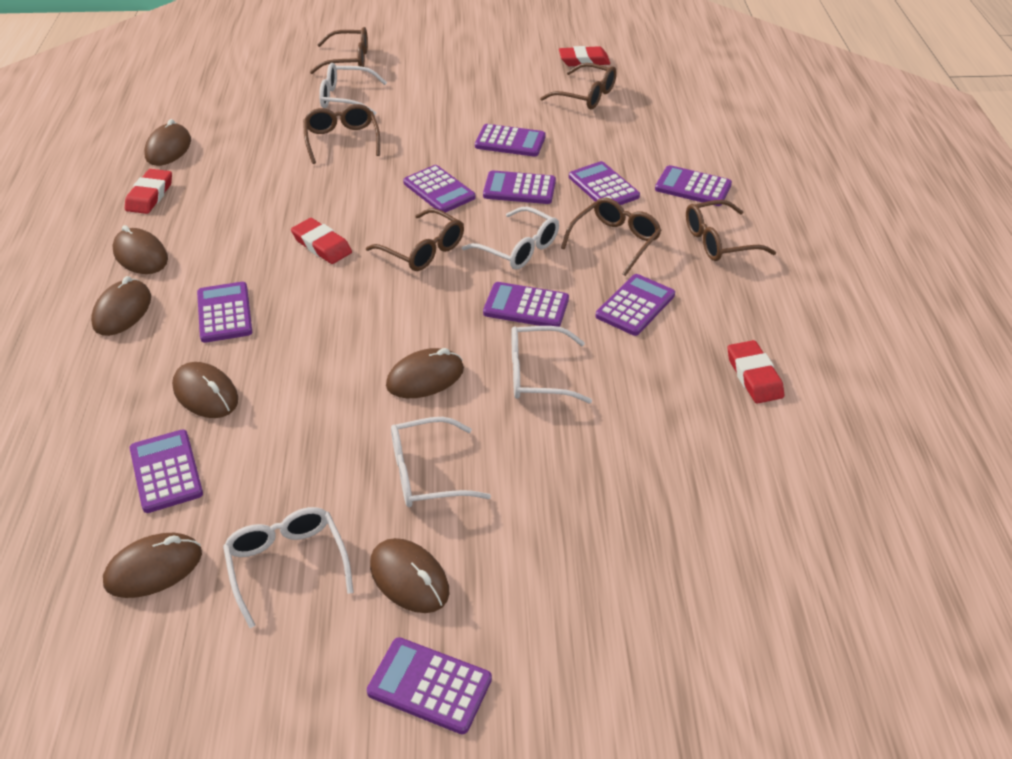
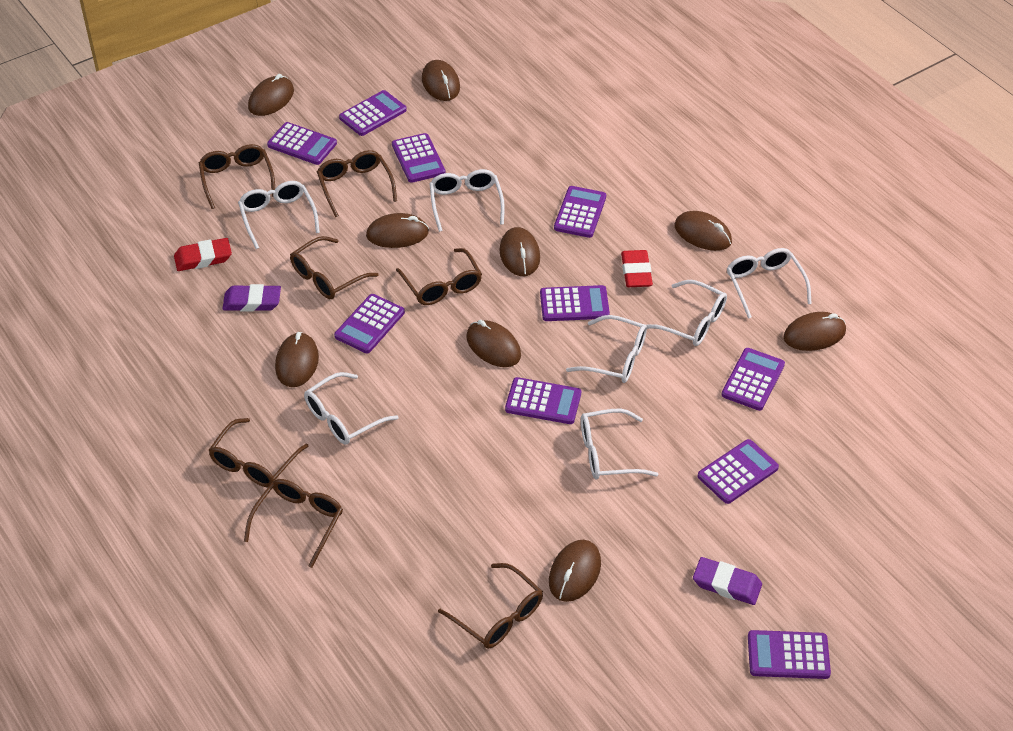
brown glasses: 6 -> 7
brown mouse: 7 -> 9
purple eraser: 0 -> 2
red eraser: 4 -> 2
white glasses: 5 -> 7

